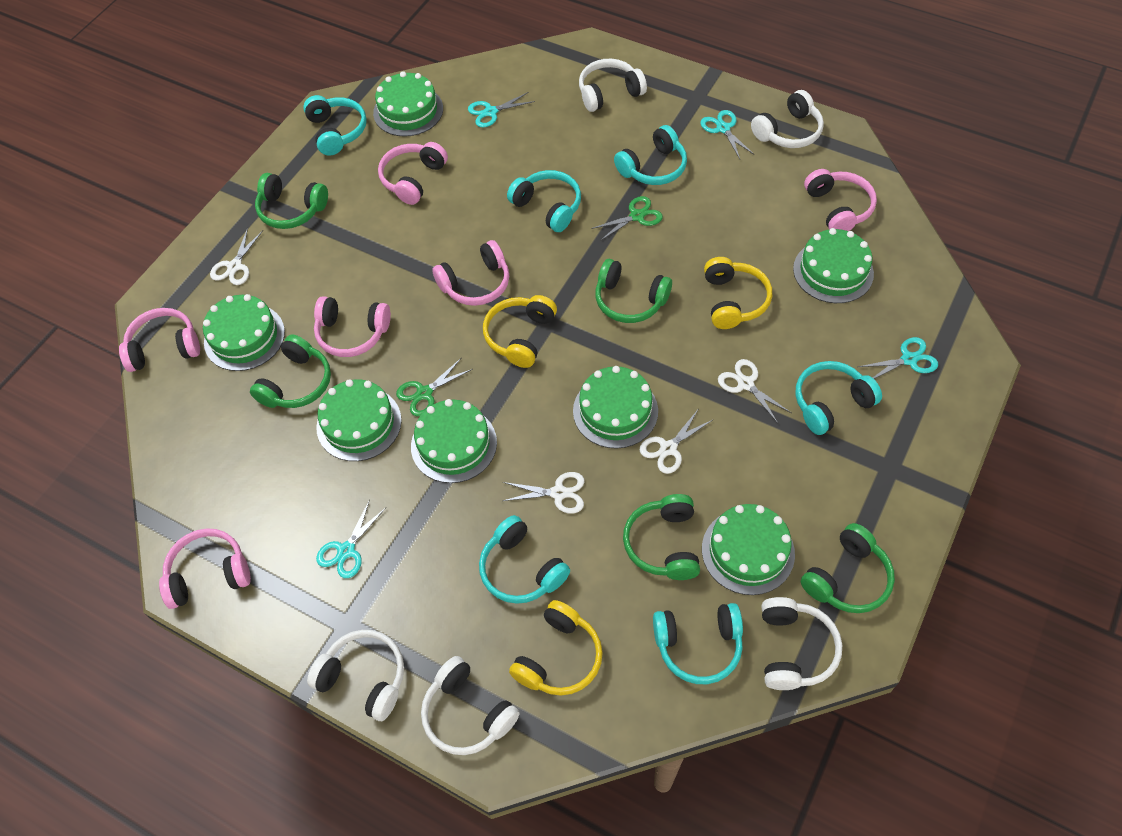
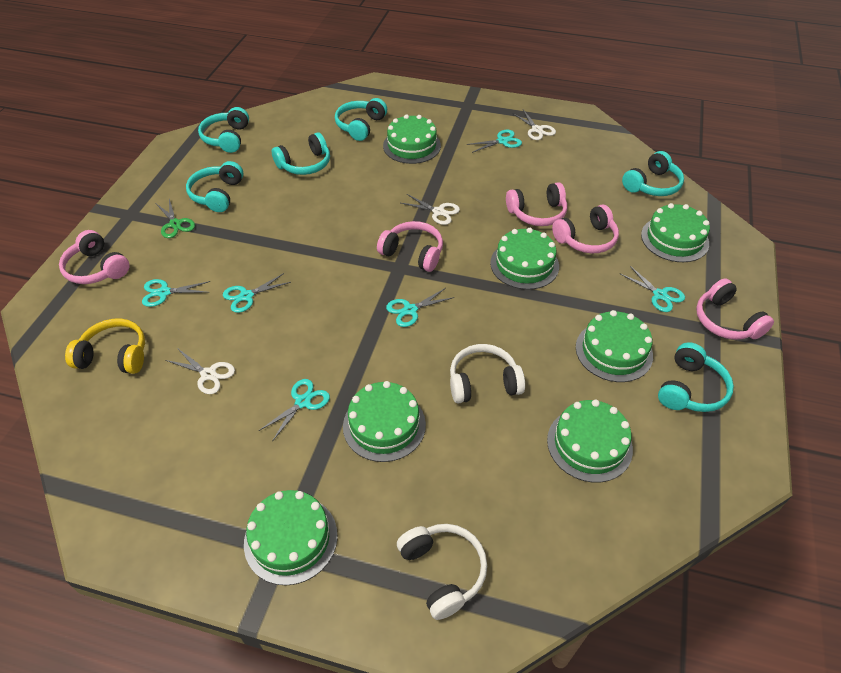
green headphones: 5 -> 0
green scissors: 2 -> 1
pink headphones: 6 -> 5
turquoise scissors: 4 -> 6
white headphones: 5 -> 2
white scissors: 4 -> 3
yellow headphones: 3 -> 1

